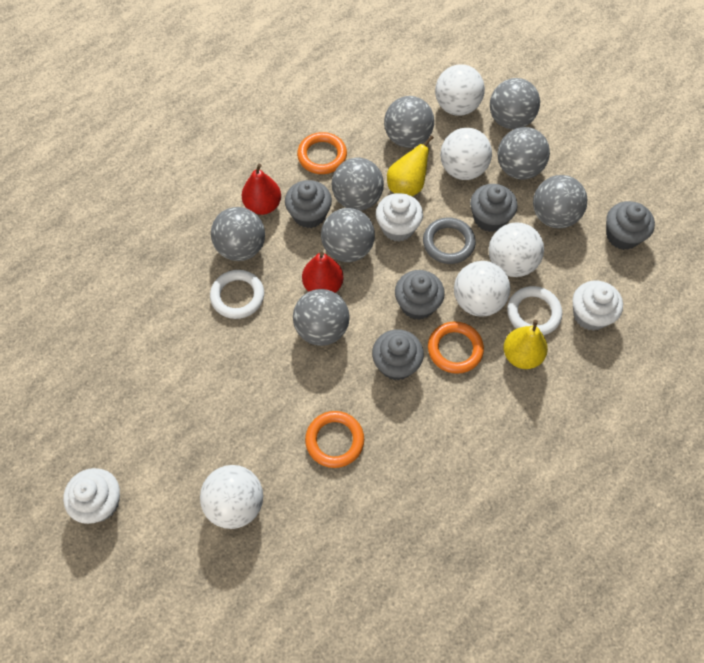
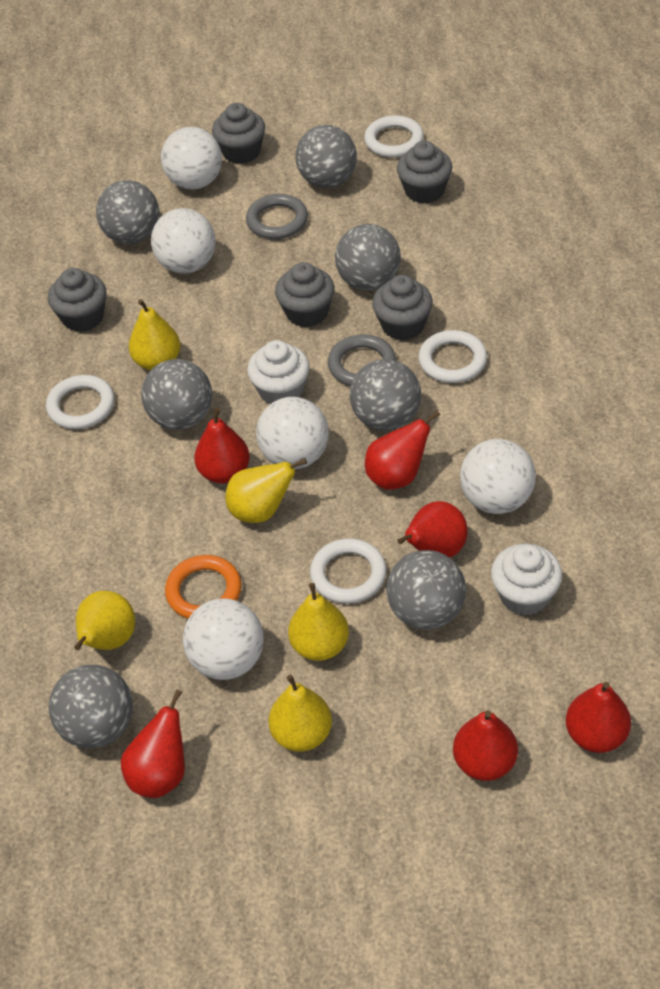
grey ball: 8 -> 7
grey ring: 1 -> 2
orange ring: 3 -> 1
red pear: 2 -> 6
white cupcake: 3 -> 2
white ring: 2 -> 4
yellow pear: 2 -> 5

